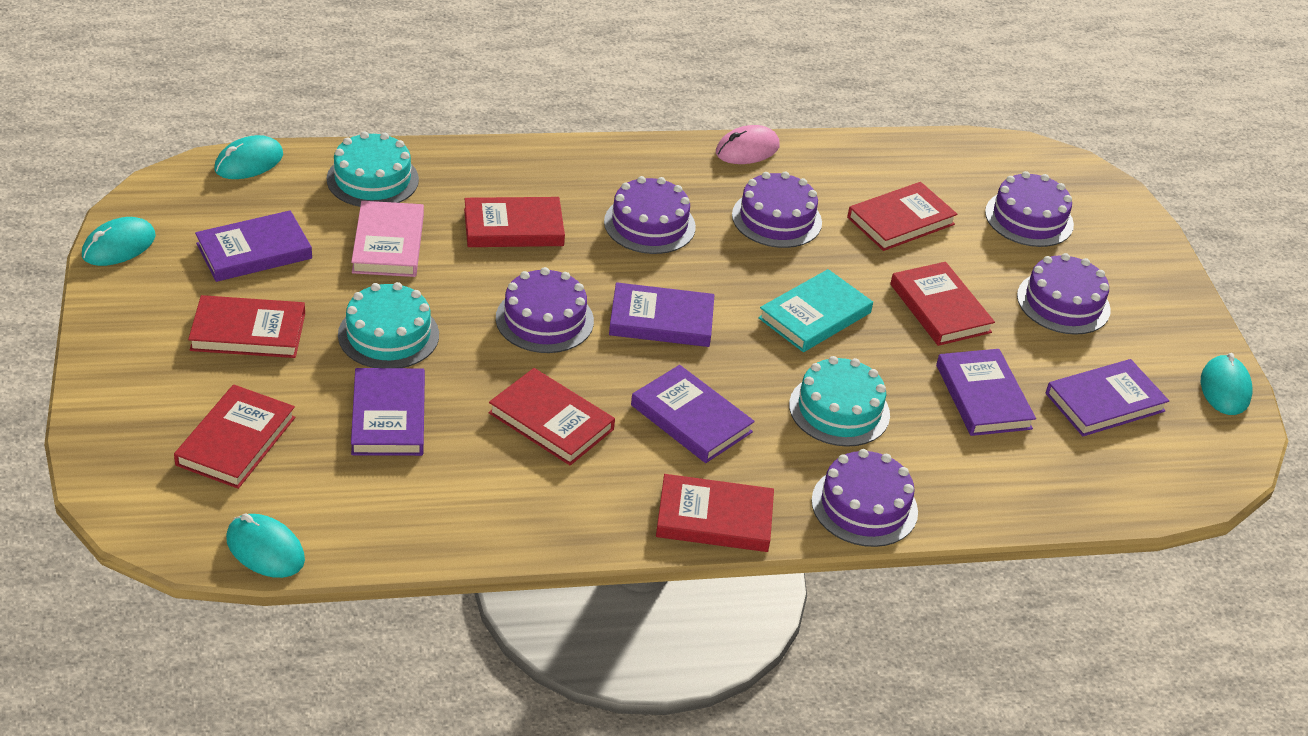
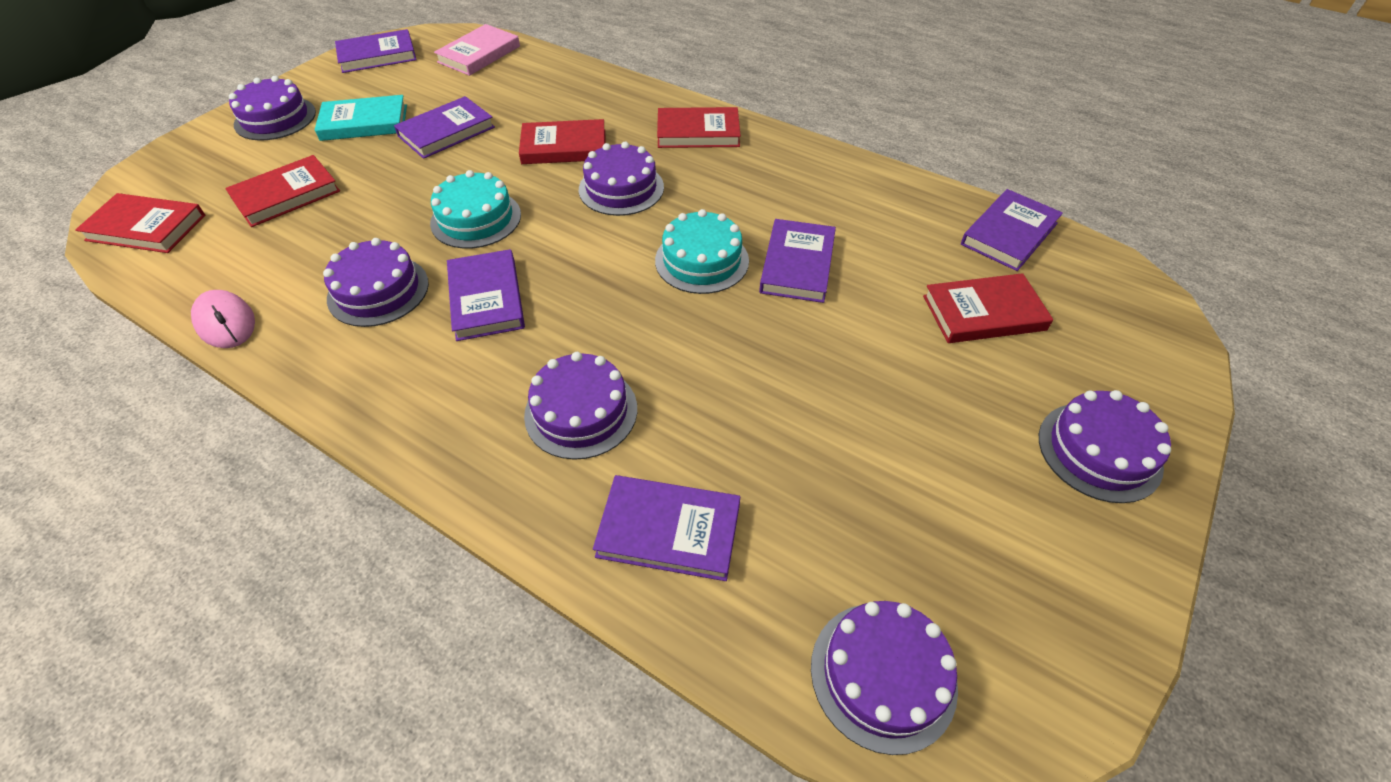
red book: 7 -> 5
turquoise cake: 3 -> 2
turquoise mouse: 4 -> 0

